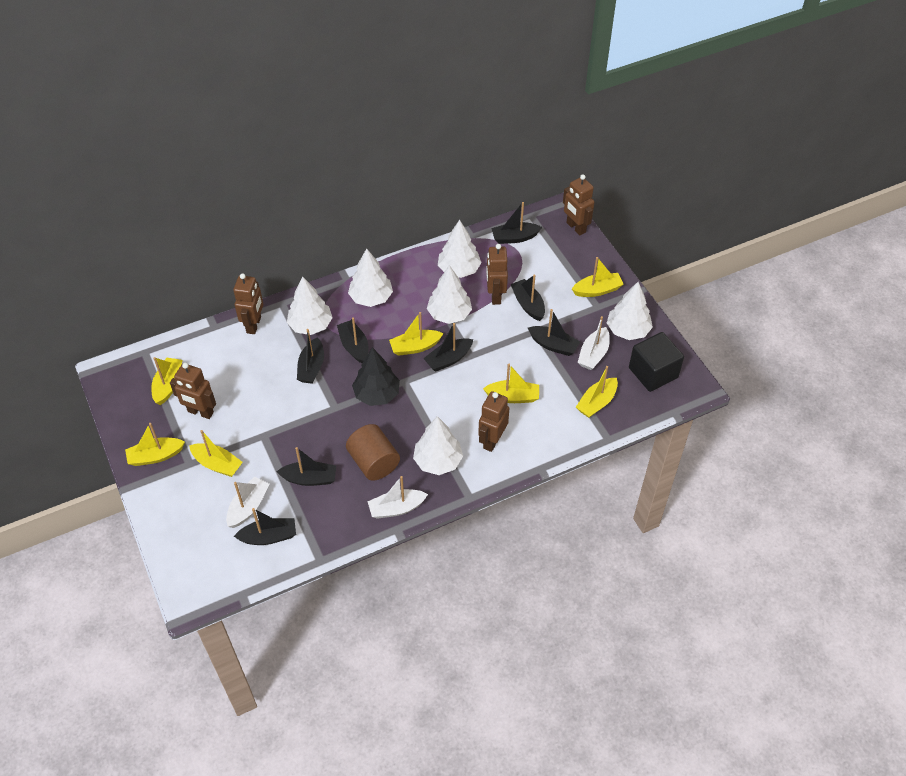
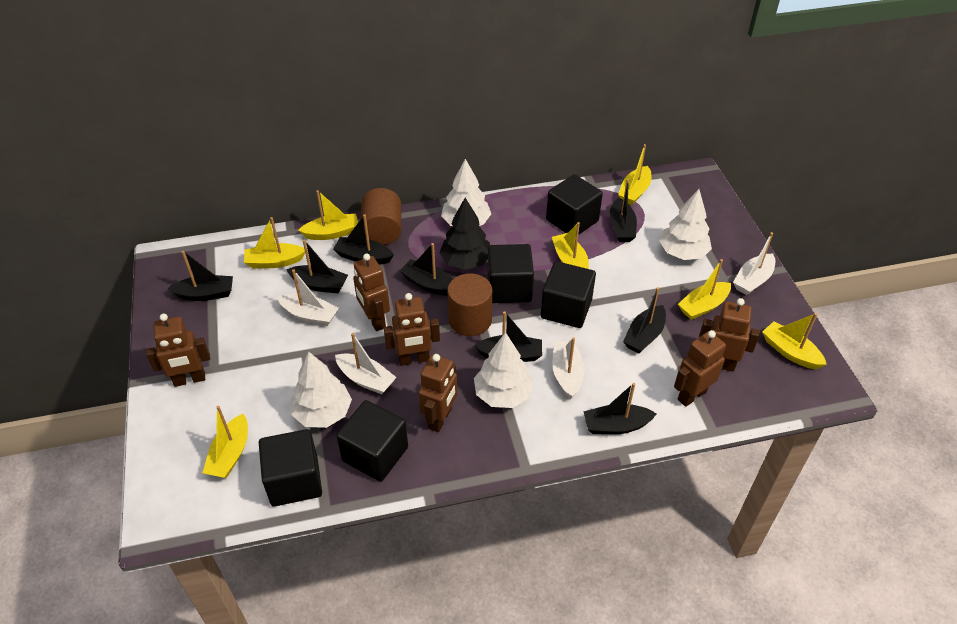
black cube: 1 -> 5
brown cylinder: 1 -> 2
brown robot: 5 -> 6
white boat: 3 -> 4
white tree: 6 -> 4

